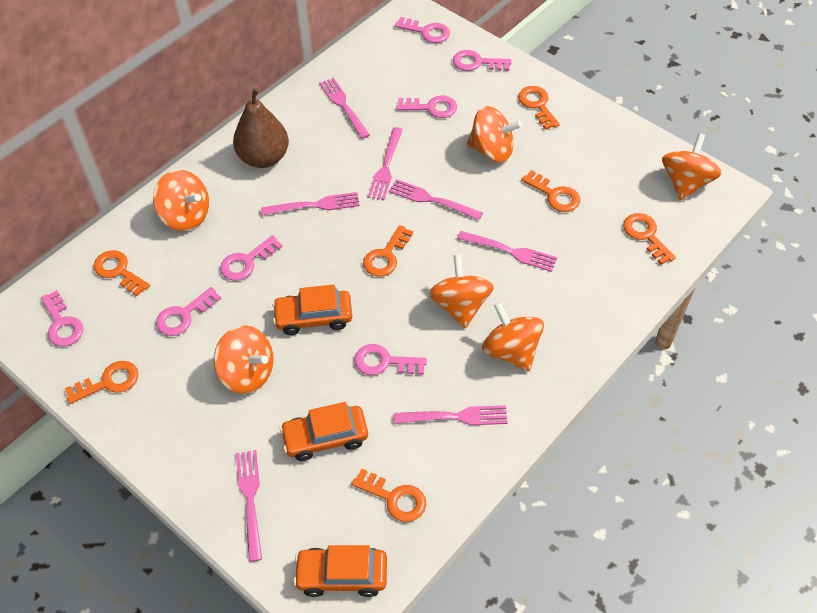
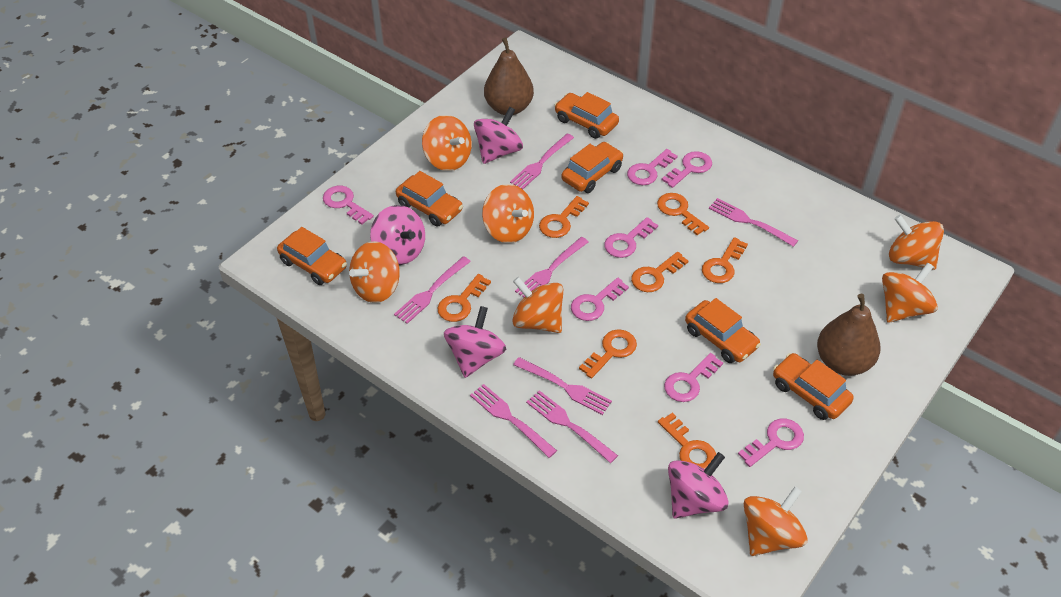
brown pear: 1 -> 2
orange car: 3 -> 6
orange spinning top: 6 -> 7
pink spinning top: 0 -> 4

